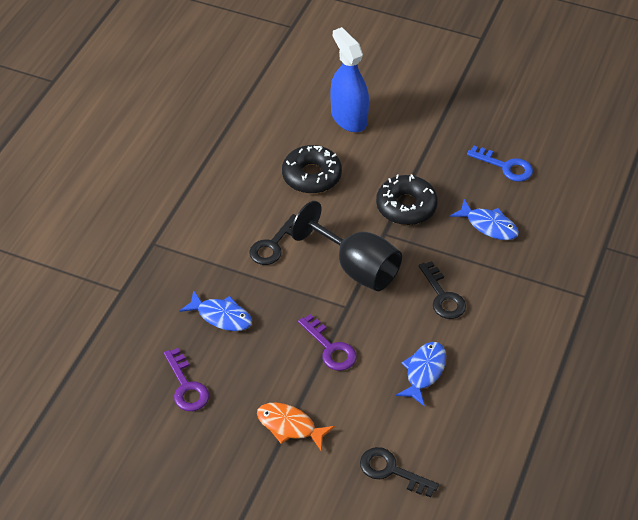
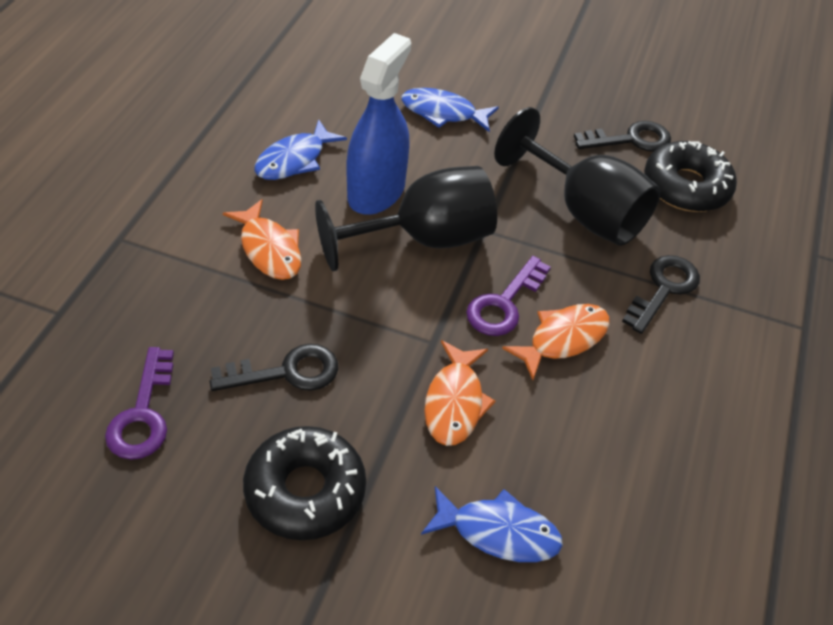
black goblet: 1 -> 2
blue key: 1 -> 0
orange fish: 1 -> 3

